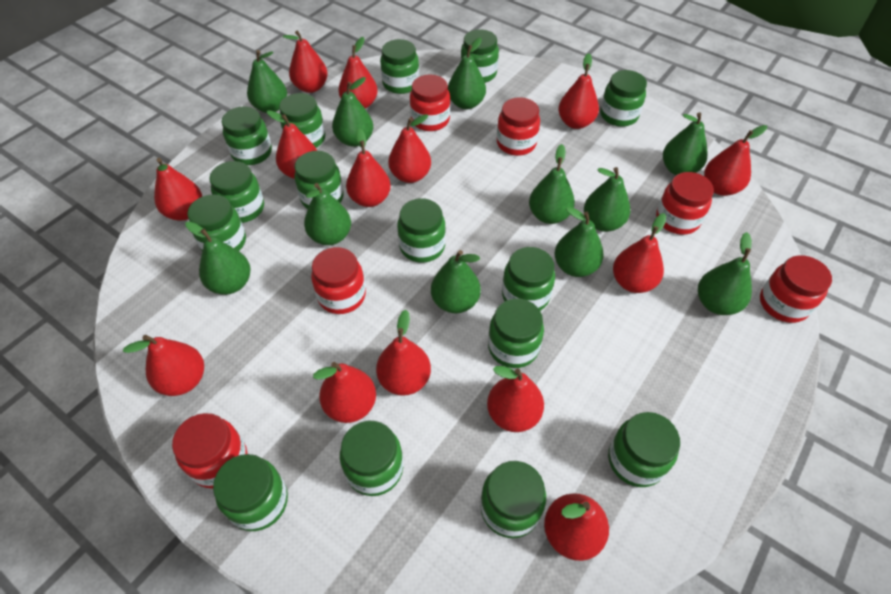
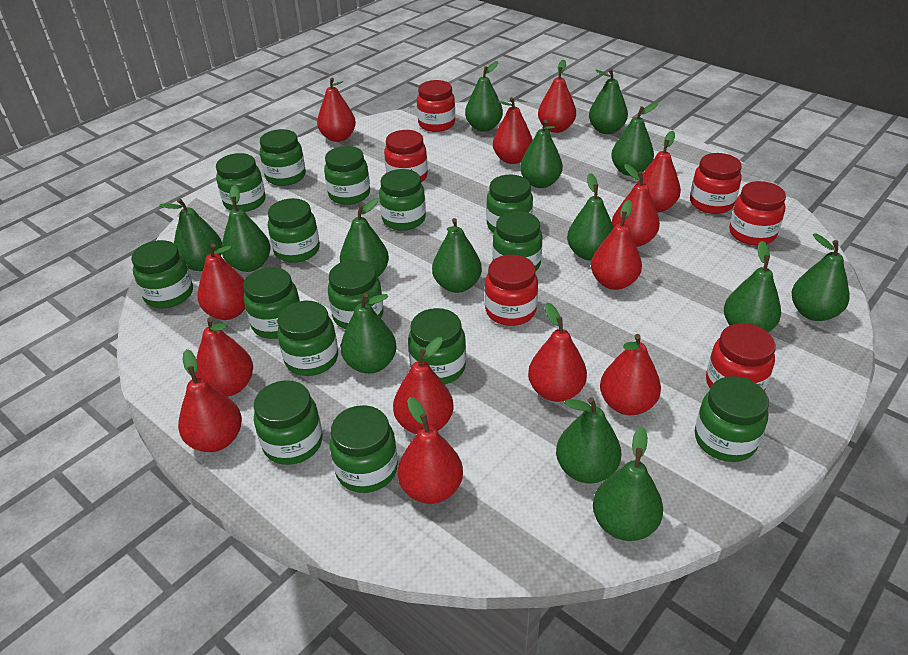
green pear: 11 -> 14
red pear: 14 -> 13

